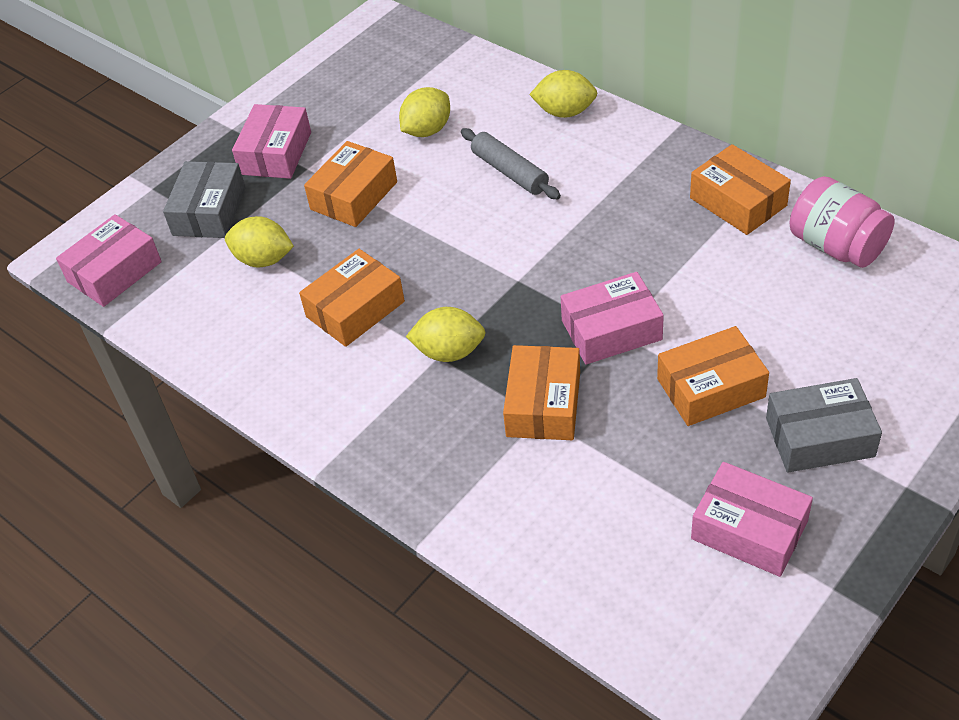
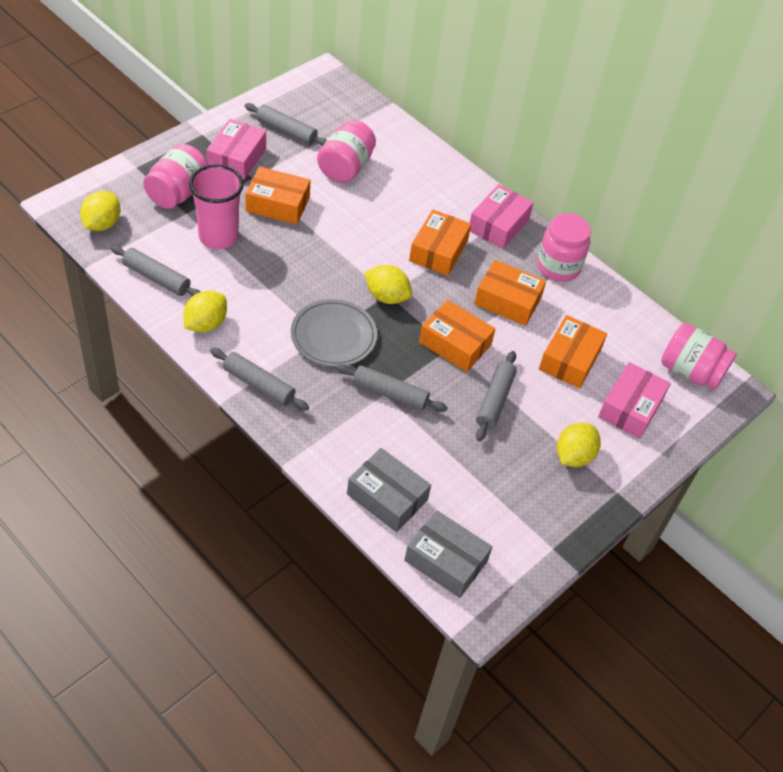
grey plate: 0 -> 1
grey rolling pin: 1 -> 5
pink box: 4 -> 3
pink cup: 0 -> 1
pink jar: 1 -> 4

